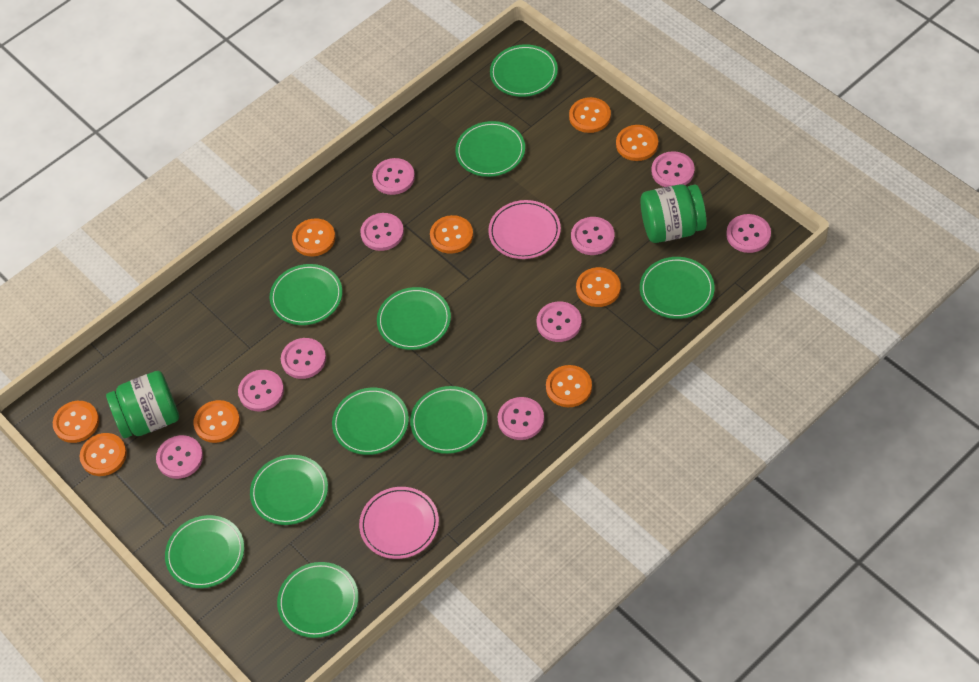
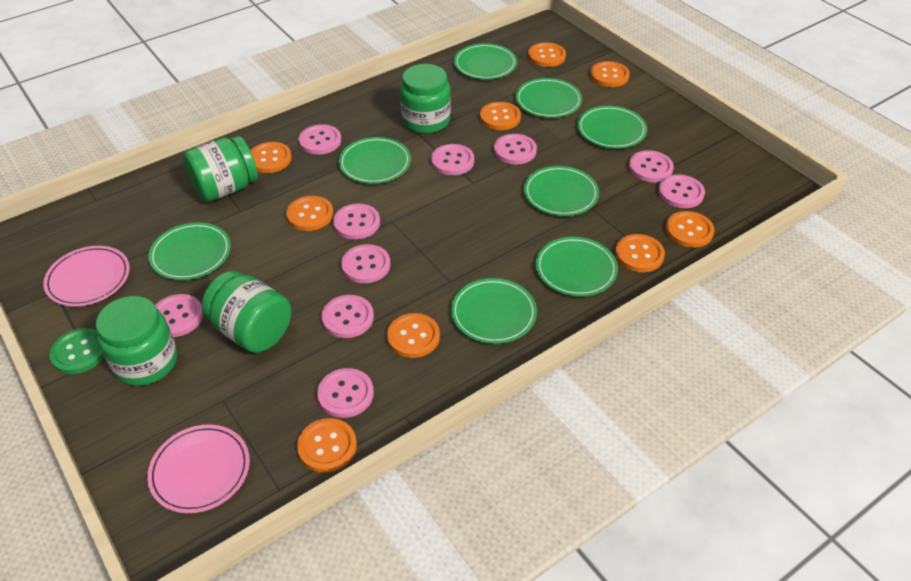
green button: 0 -> 1
green jar: 2 -> 4
green plate: 10 -> 8

